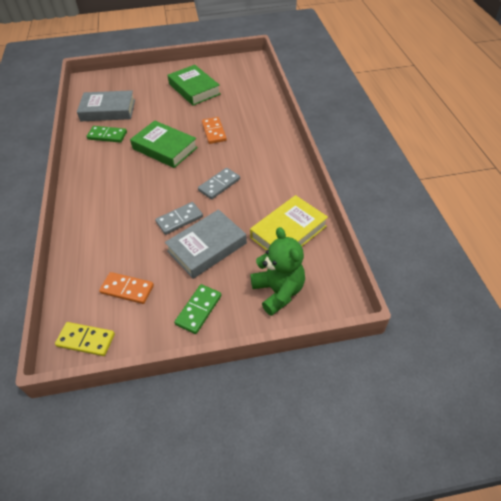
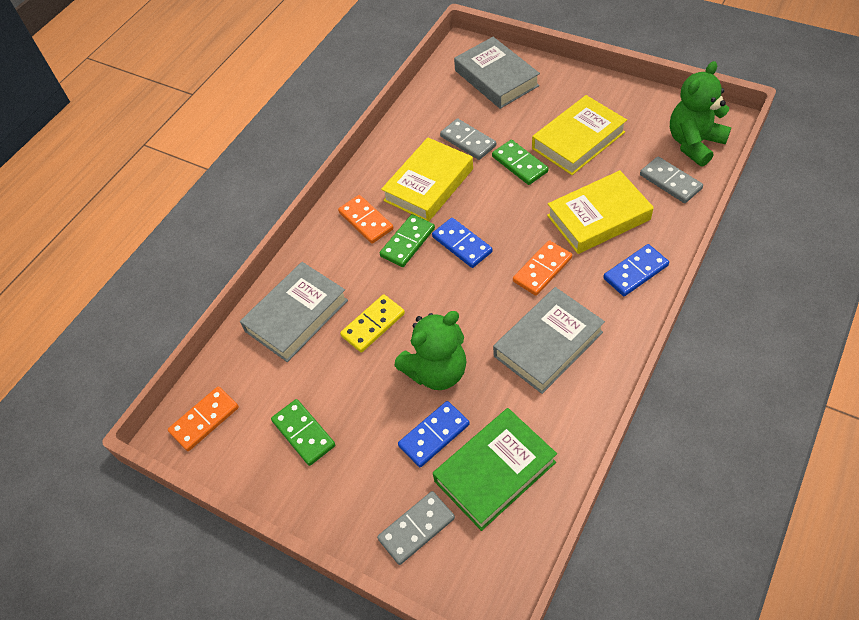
blue domino: 0 -> 3
green book: 2 -> 1
green domino: 2 -> 3
green teddy bear: 1 -> 2
grey book: 2 -> 3
grey domino: 2 -> 3
orange domino: 2 -> 3
yellow book: 1 -> 3

